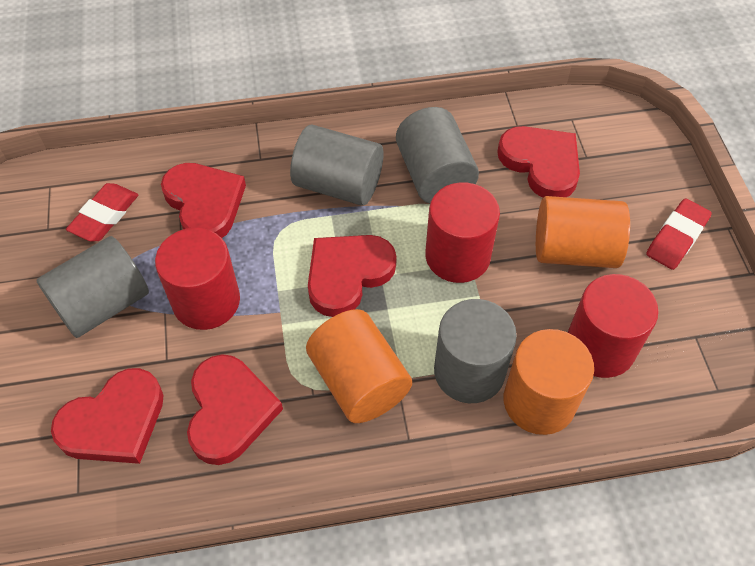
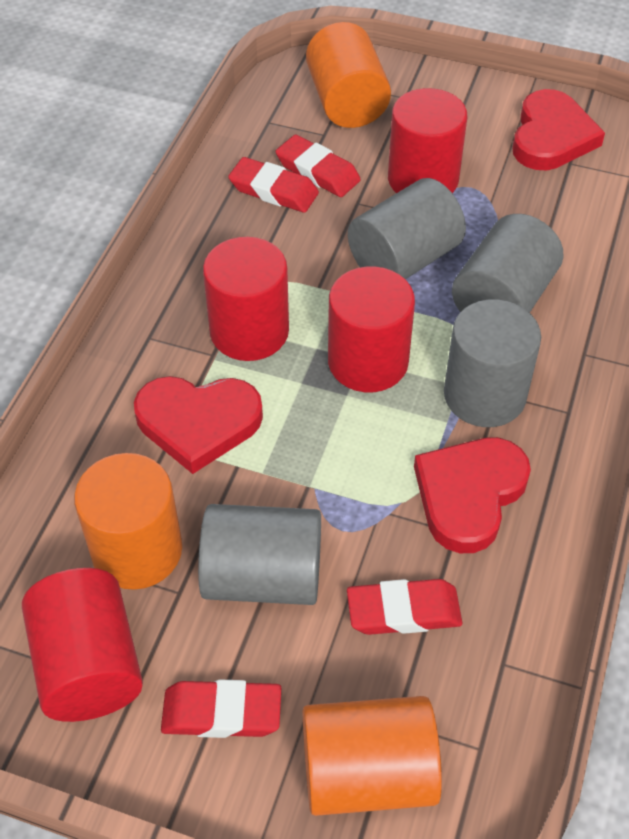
red cylinder: 3 -> 4
red eraser: 2 -> 4
red heart: 5 -> 3

